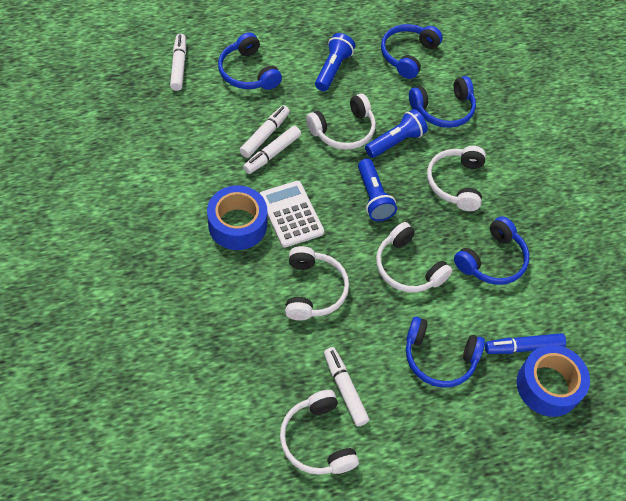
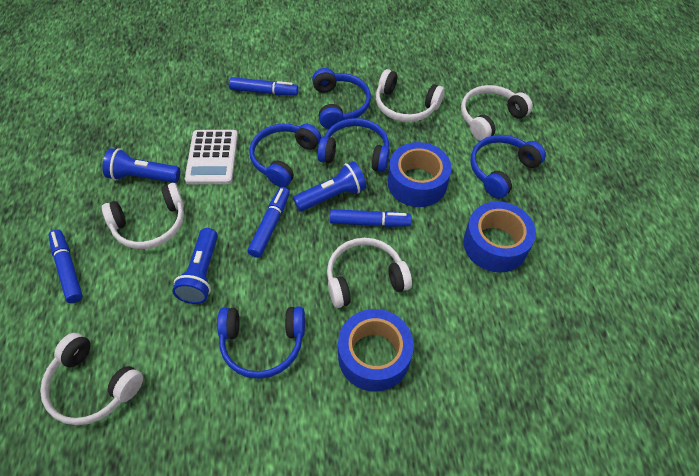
blue marker: 1 -> 4
blue tape: 2 -> 3
white marker: 4 -> 0

